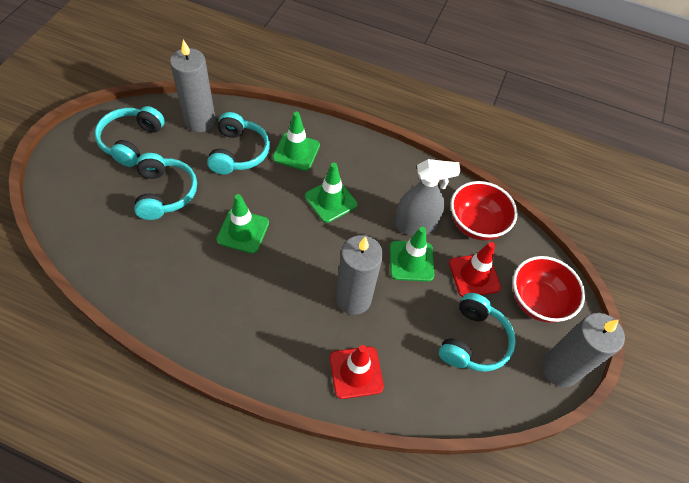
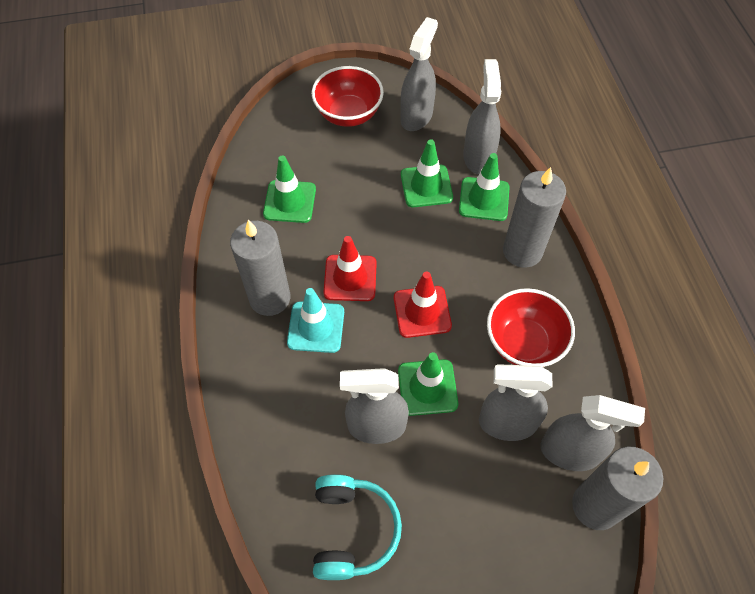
grey spray bottle: 1 -> 5
turquoise headphones: 4 -> 1
turquoise traffic cone: 0 -> 1

